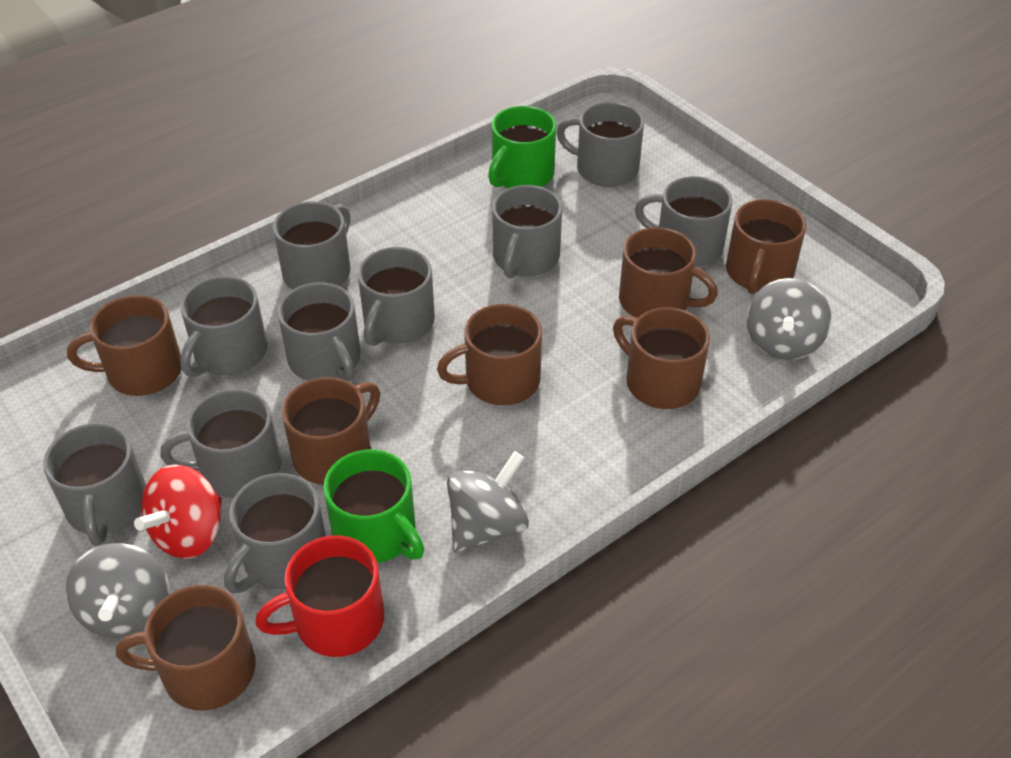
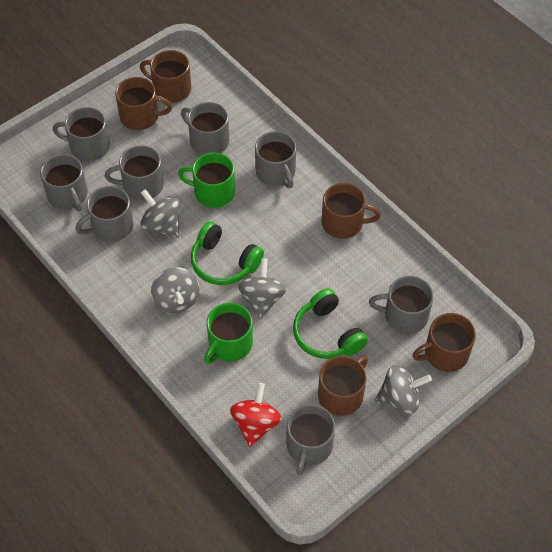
brown mug: 7 -> 5
green headphones: 0 -> 2
grey mug: 10 -> 8
grey spinning top: 3 -> 4
red mug: 1 -> 0

